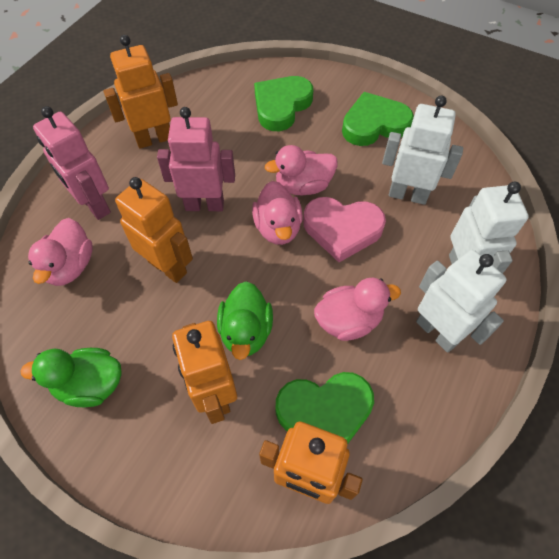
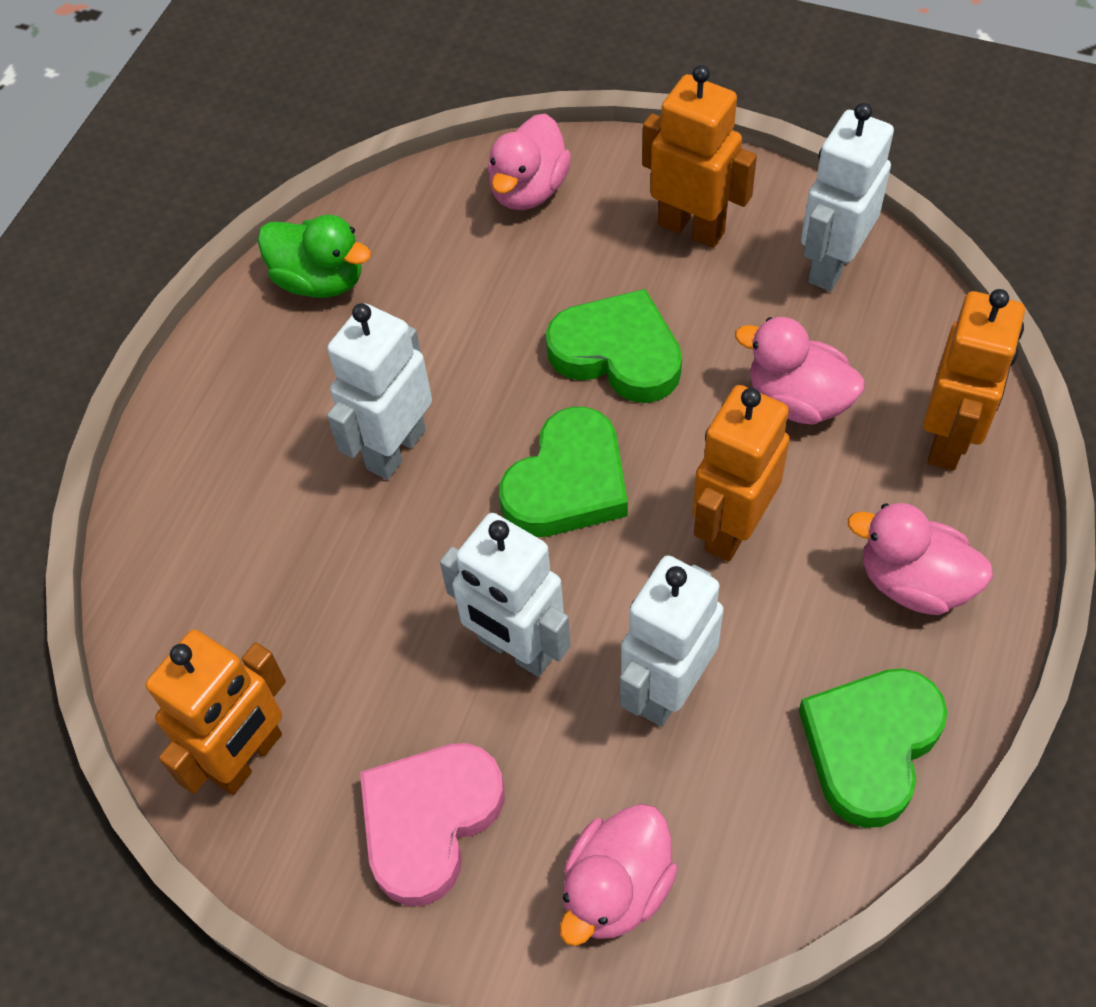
green duck: 2 -> 1
pink robot: 2 -> 0
white robot: 3 -> 4

